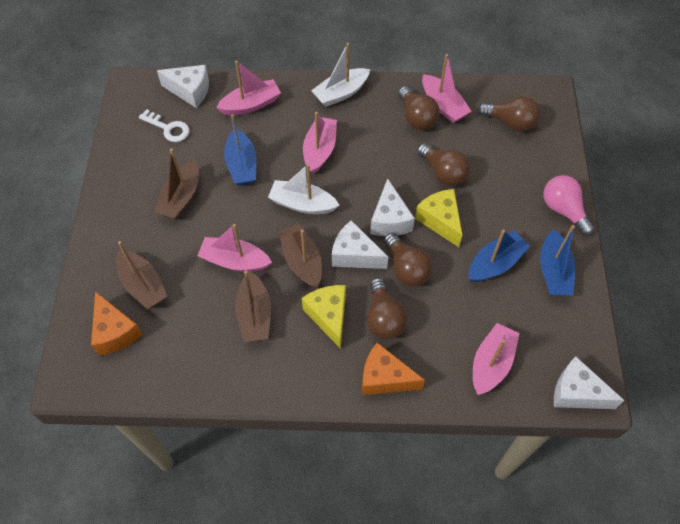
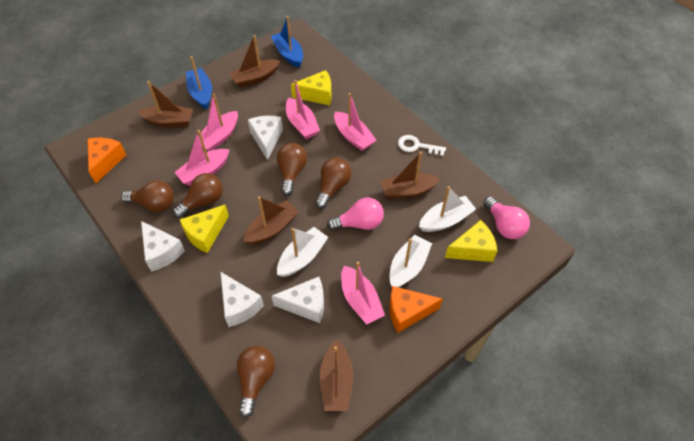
blue boat: 3 -> 2
brown boat: 4 -> 5
pink light bulb: 1 -> 2
white boat: 2 -> 3
yellow cheese: 2 -> 3

